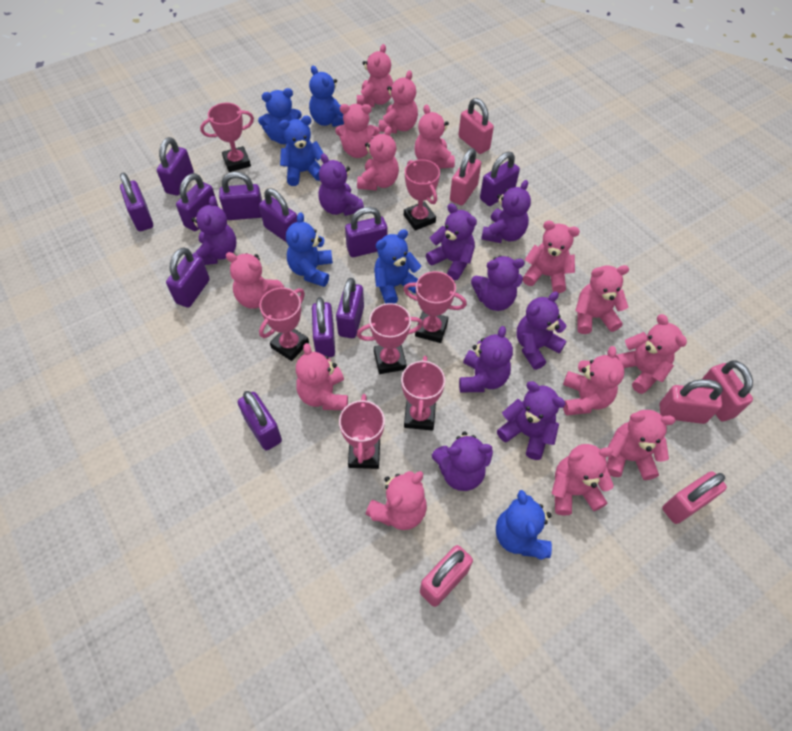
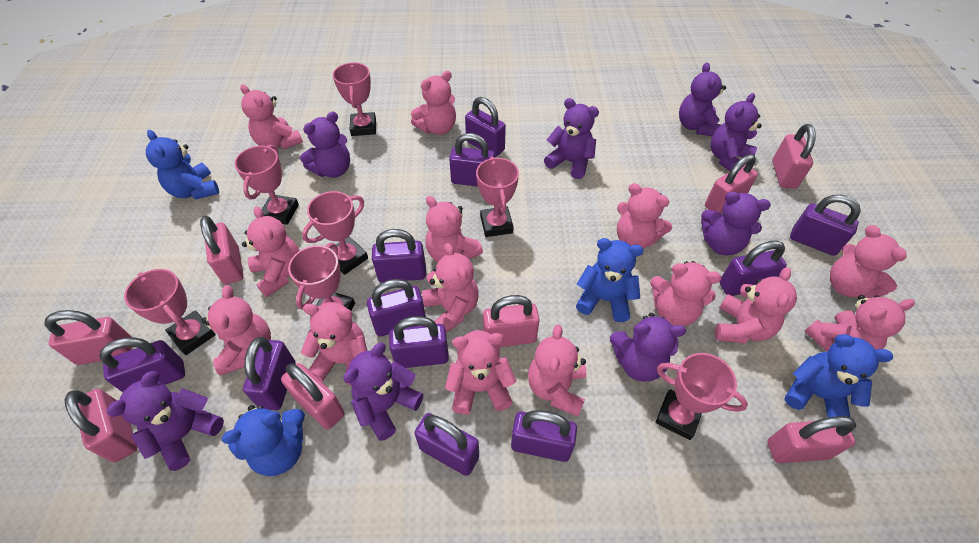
blue teddy bear: 6 -> 4
pink padlock: 6 -> 8
purple teddy bear: 9 -> 8

